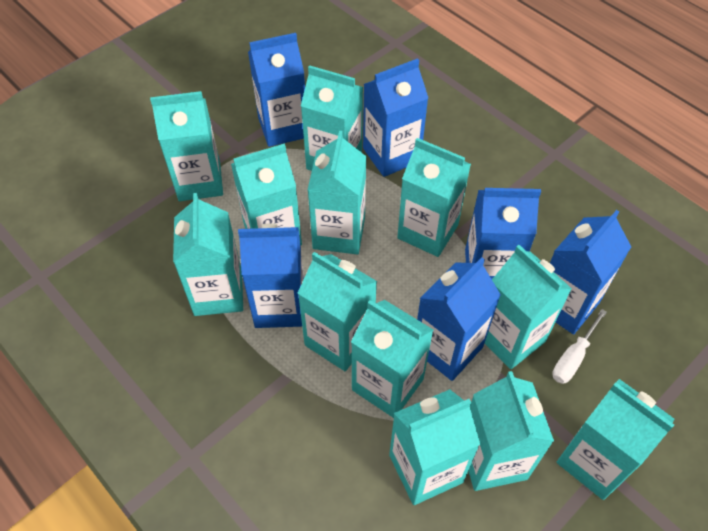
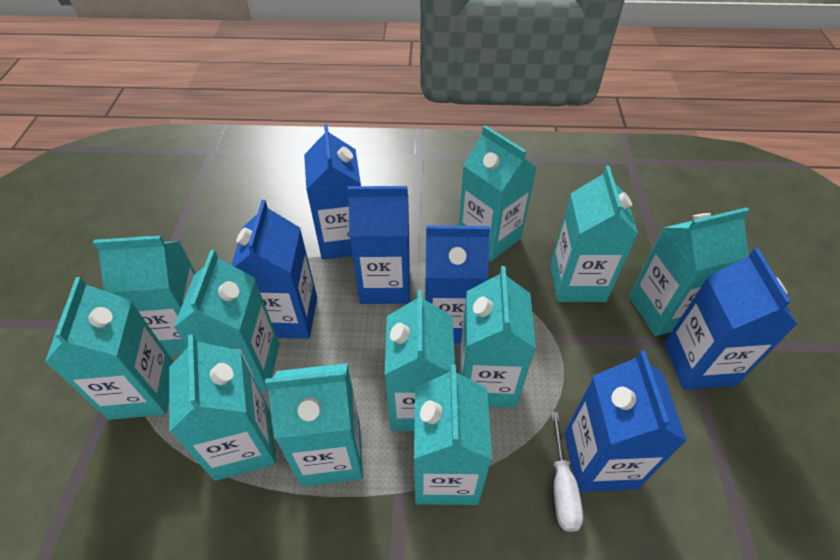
turquoise carton: 12 -> 11

